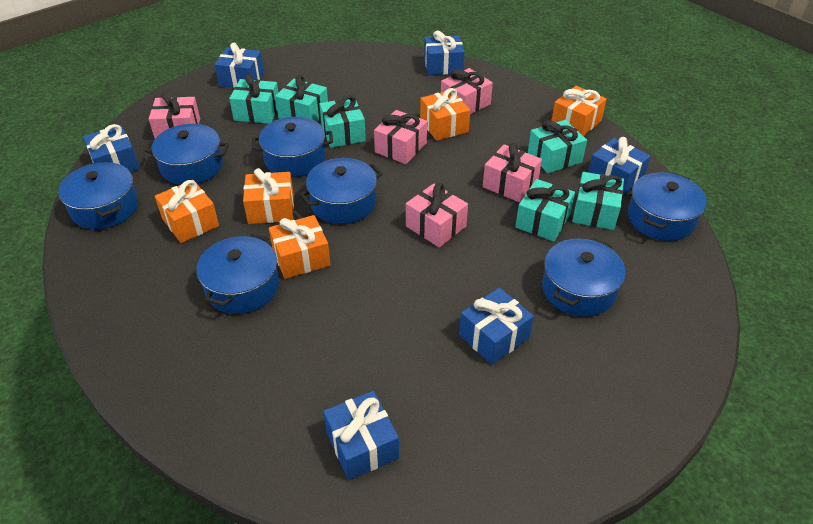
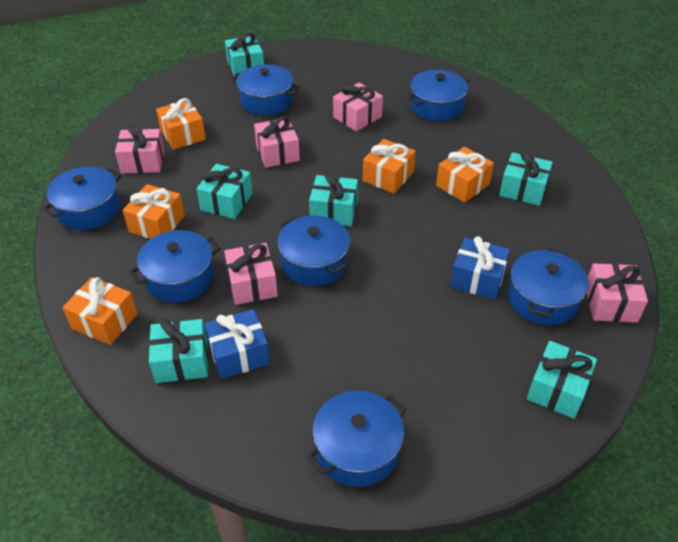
blue gift: 6 -> 2

